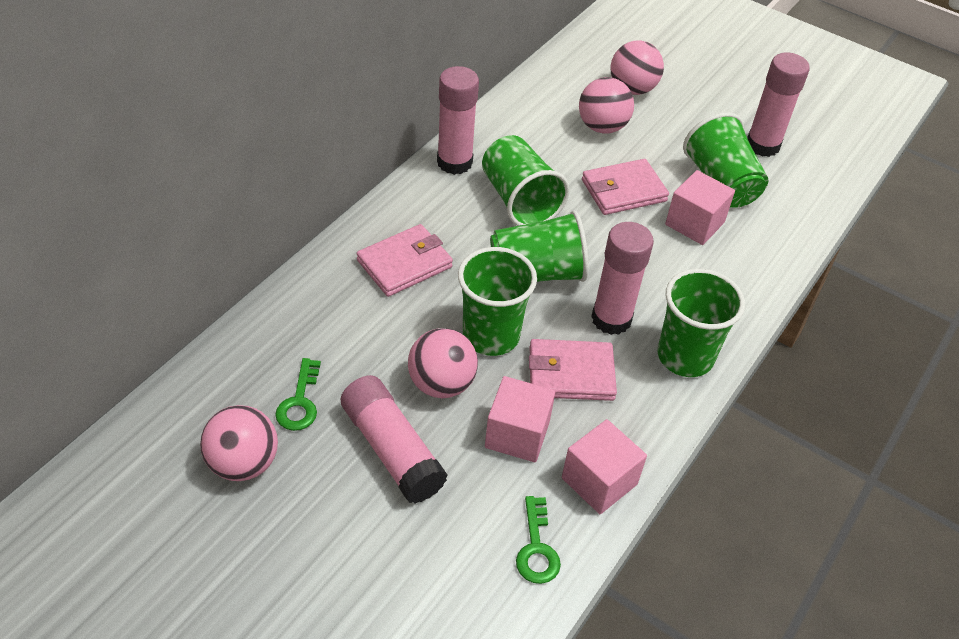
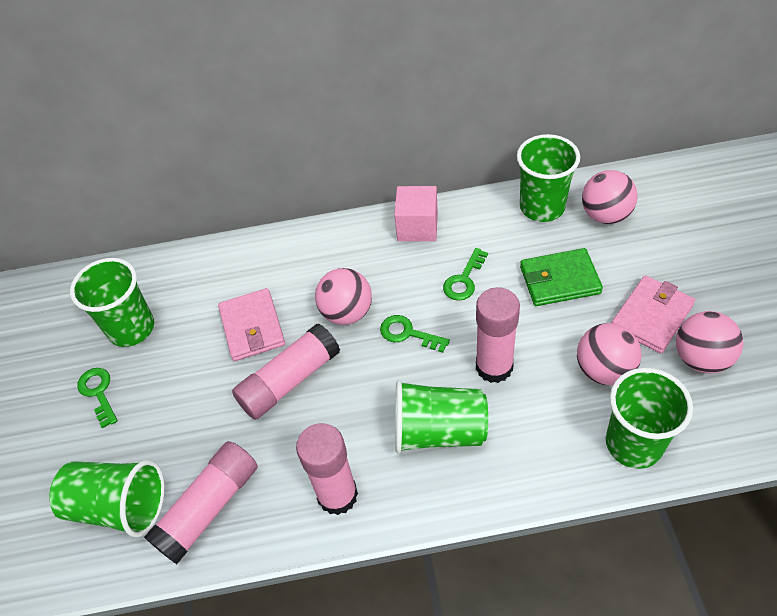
green key: 2 -> 3
green wallet: 0 -> 1
pink cube: 3 -> 1
pink wallet: 3 -> 2

